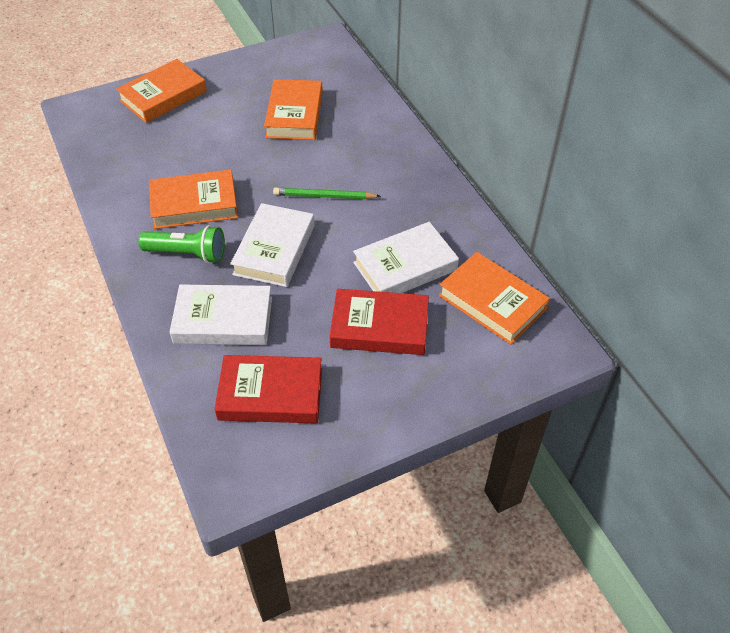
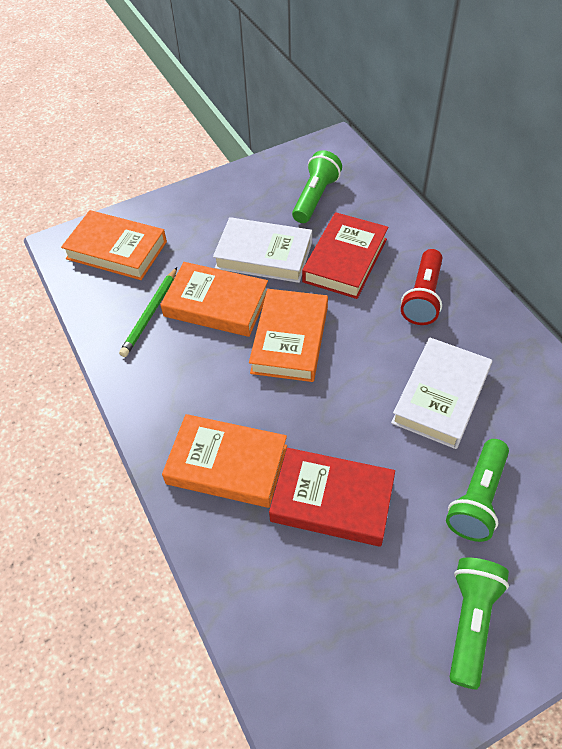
green flashlight: 1 -> 3
red flashlight: 0 -> 1
white book: 3 -> 2

